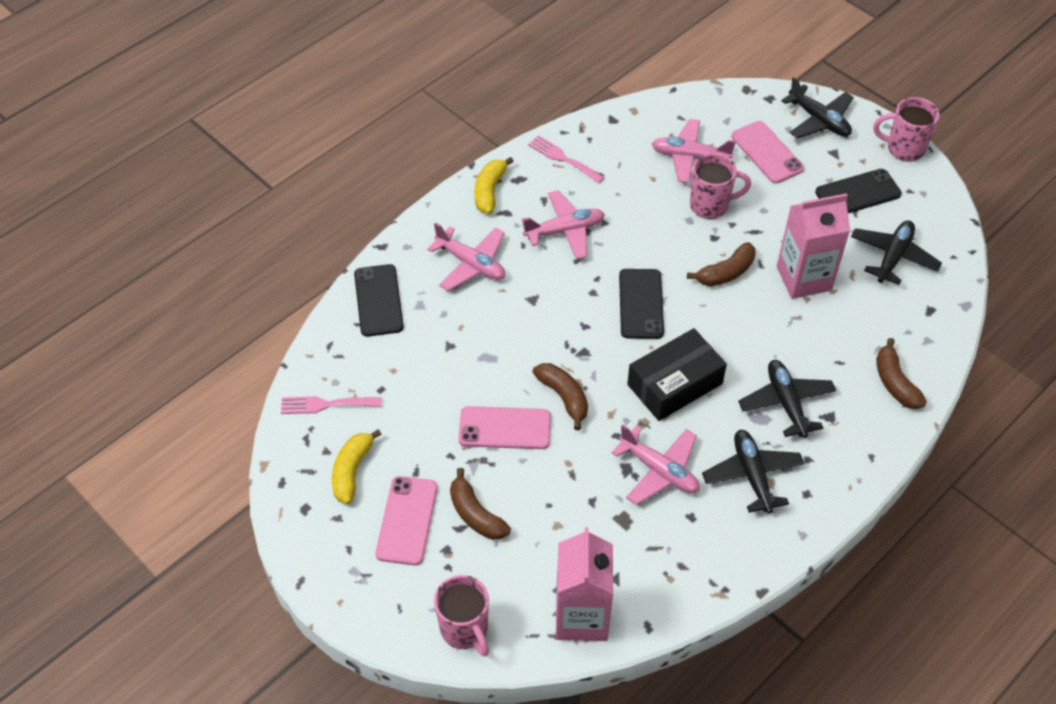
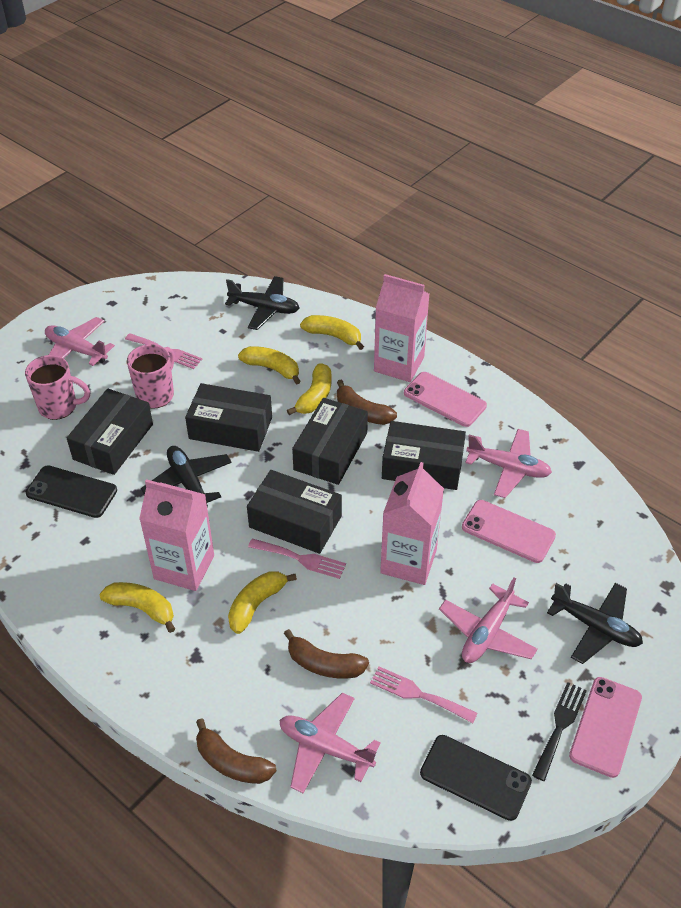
black box: 1 -> 5
black fork: 0 -> 1
black phone: 3 -> 2
black plane: 4 -> 3
brown banana: 4 -> 3
pink carton: 2 -> 3
pink fork: 2 -> 3
pink mug: 3 -> 2
yellow banana: 2 -> 5

